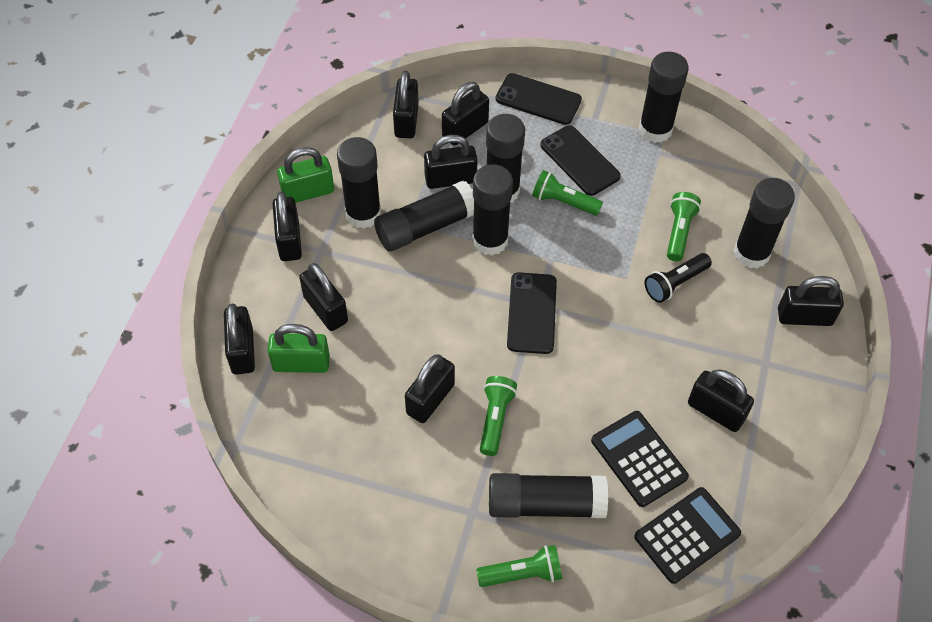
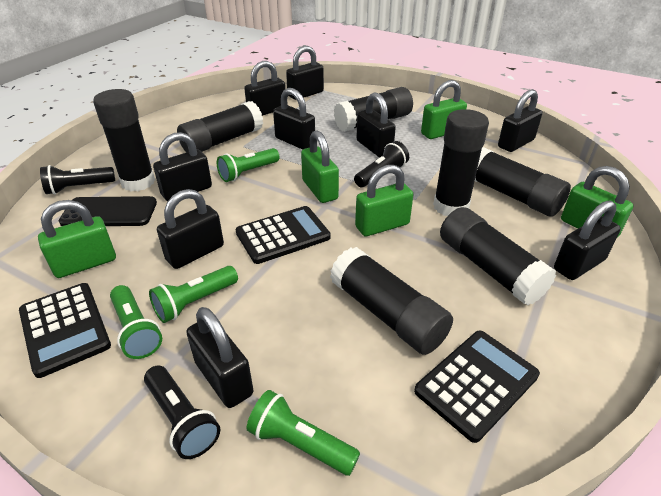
black calculator: 2 -> 3
black flashlight: 1 -> 3
black phone: 3 -> 1
green padlock: 2 -> 5

